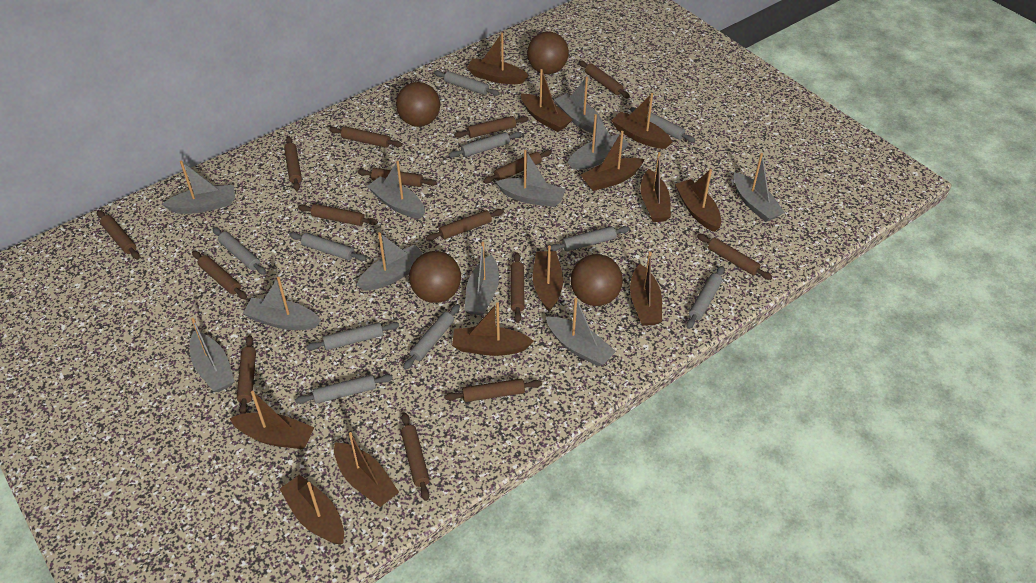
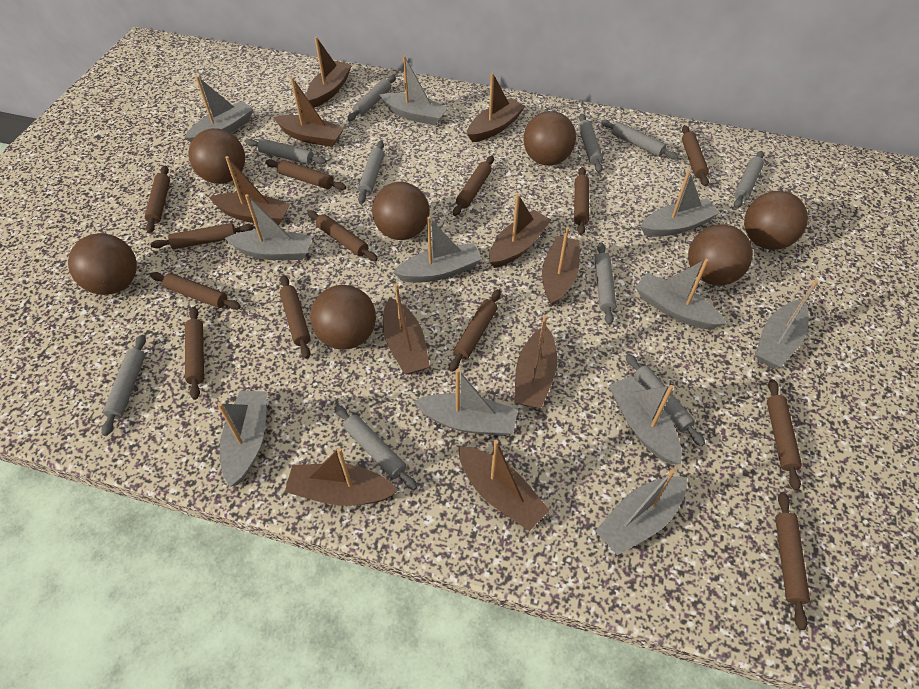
brown ball: 4 -> 7
brown boat: 12 -> 10
brown rolling pin: 15 -> 13

